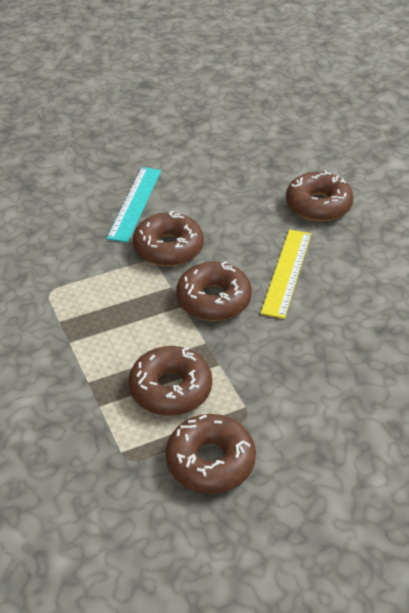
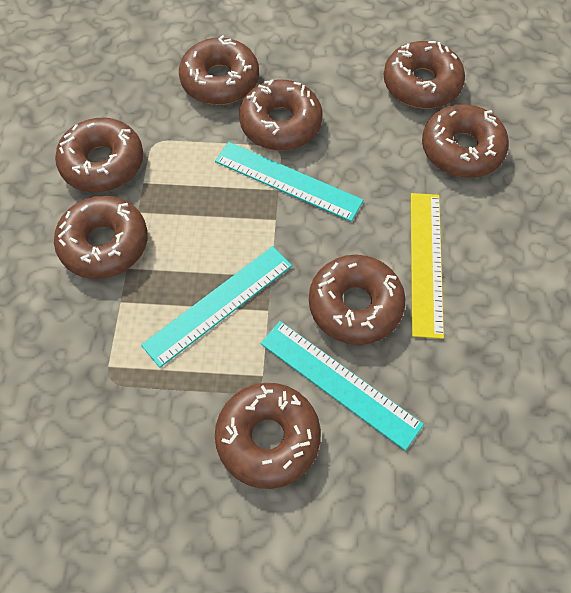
brown donut: 5 -> 8
turquoise ruler: 1 -> 3

